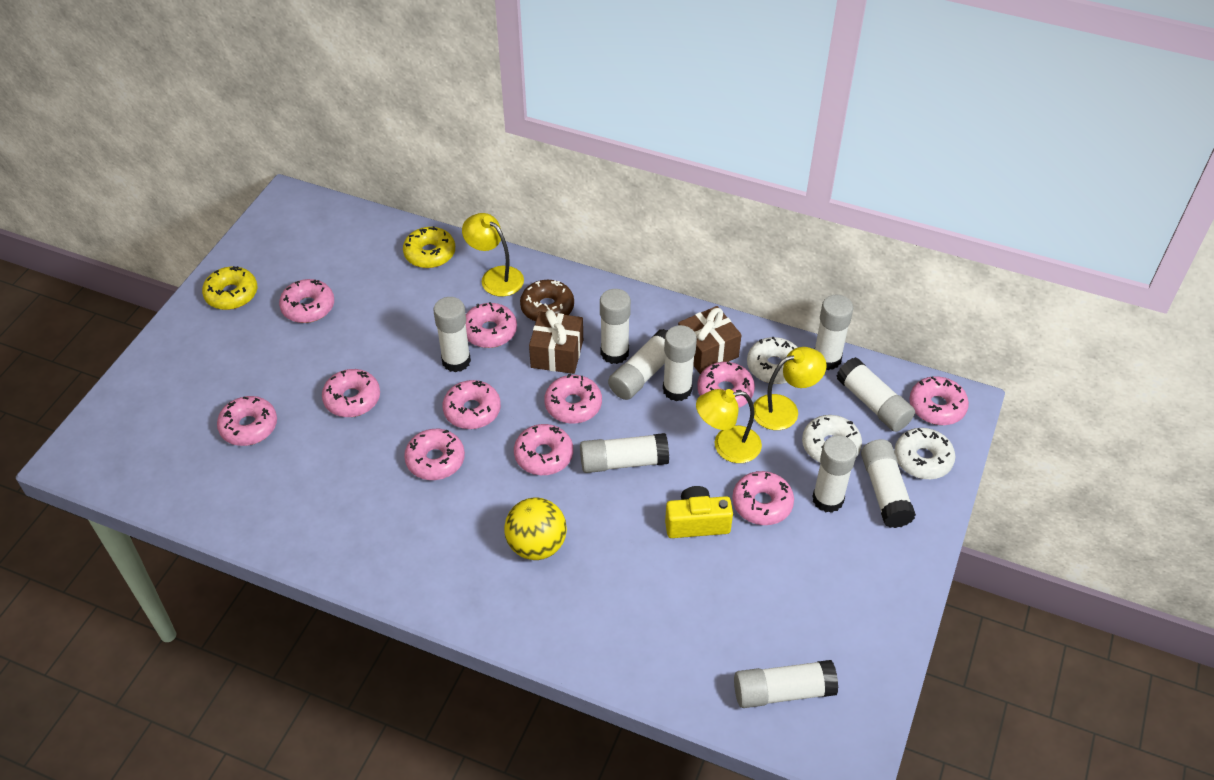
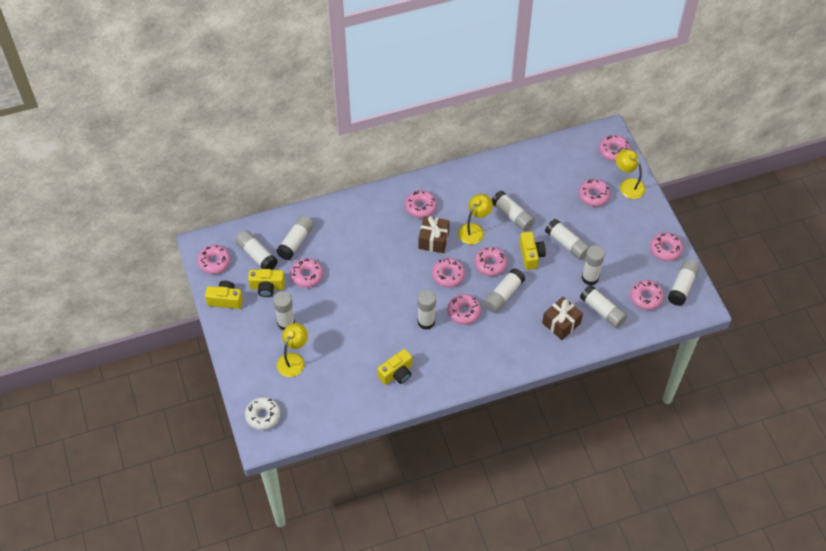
brown donut: 1 -> 0
pink donut: 11 -> 10
white donut: 3 -> 1
yellow ball: 1 -> 0
yellow camera: 1 -> 4
yellow donut: 2 -> 0

